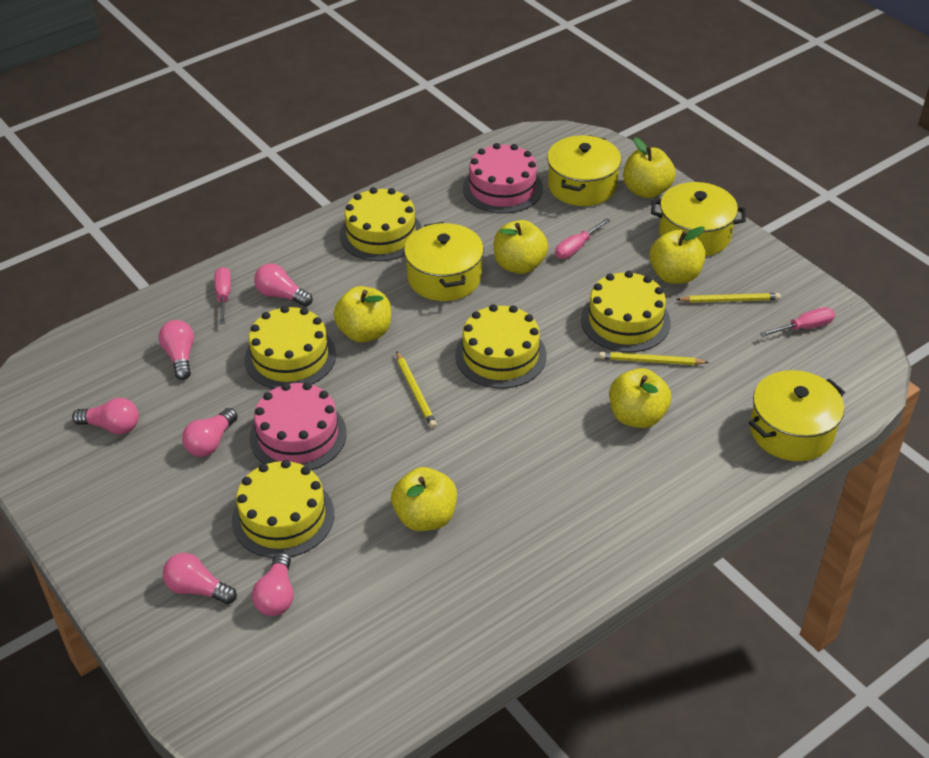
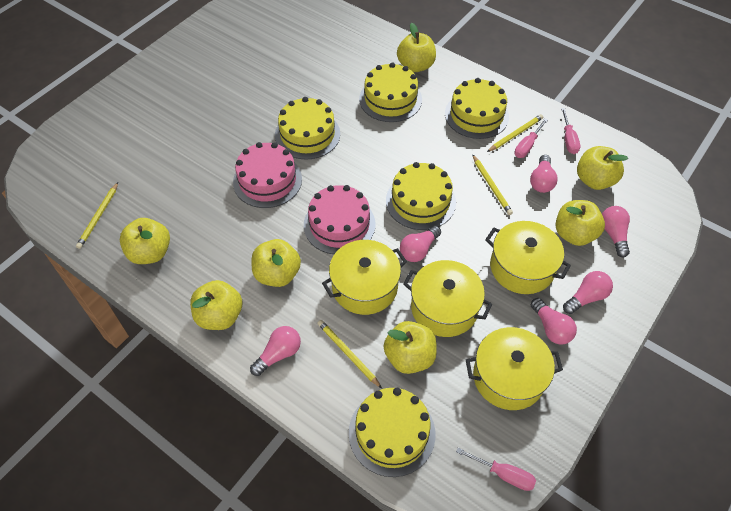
yellow apple: 6 -> 7
yellow pencil: 3 -> 4

